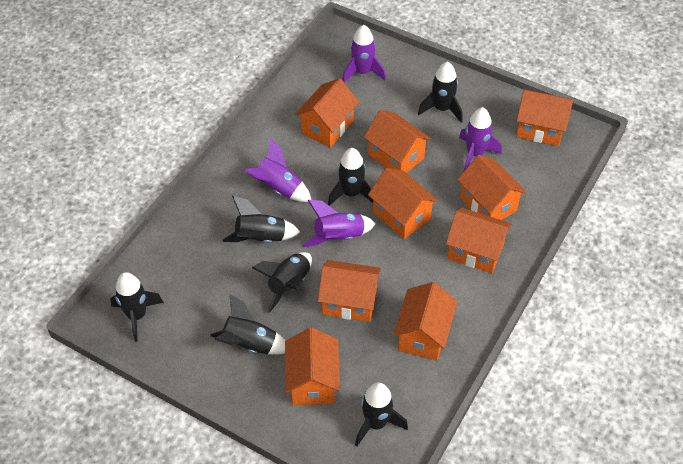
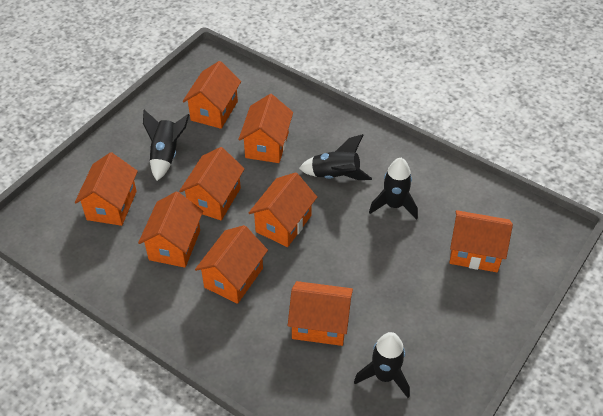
black rocket: 7 -> 4
purple rocket: 4 -> 0

